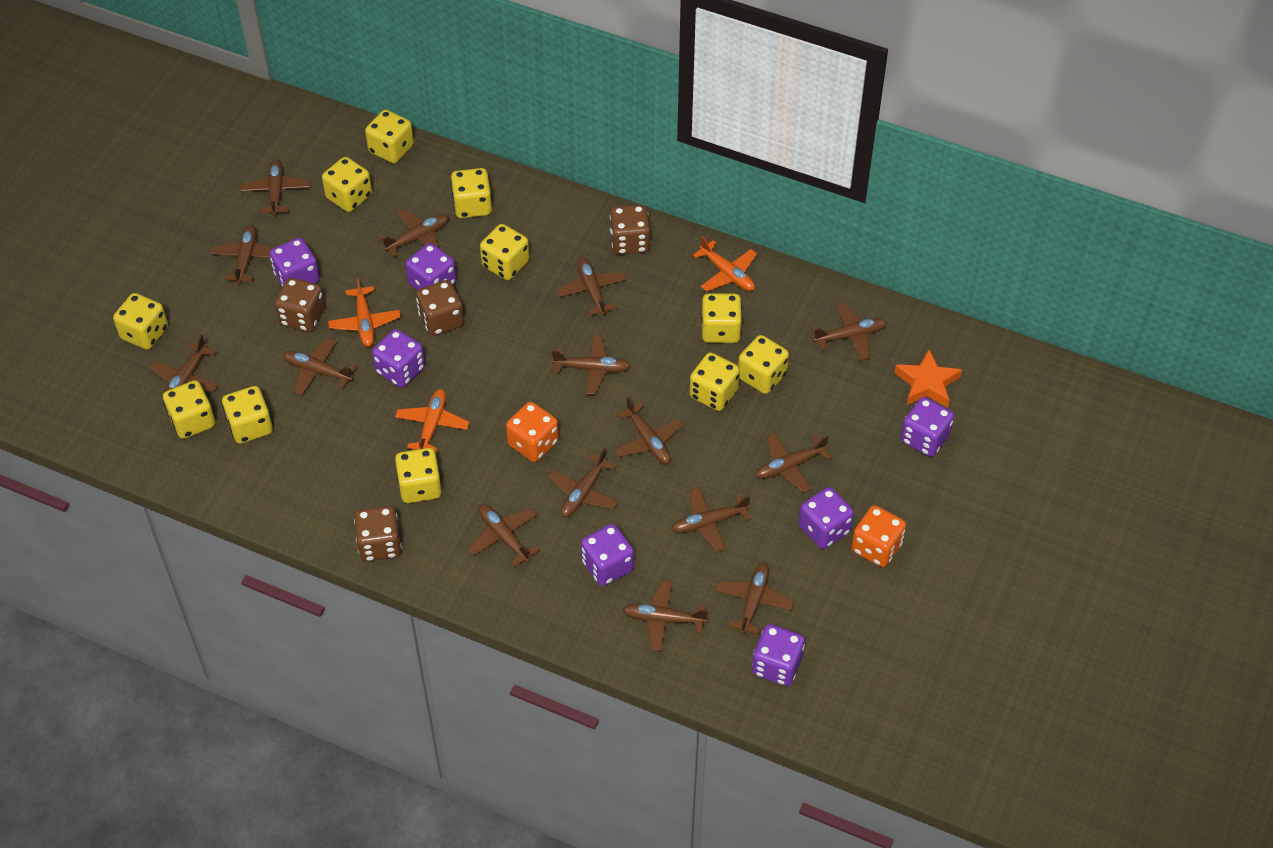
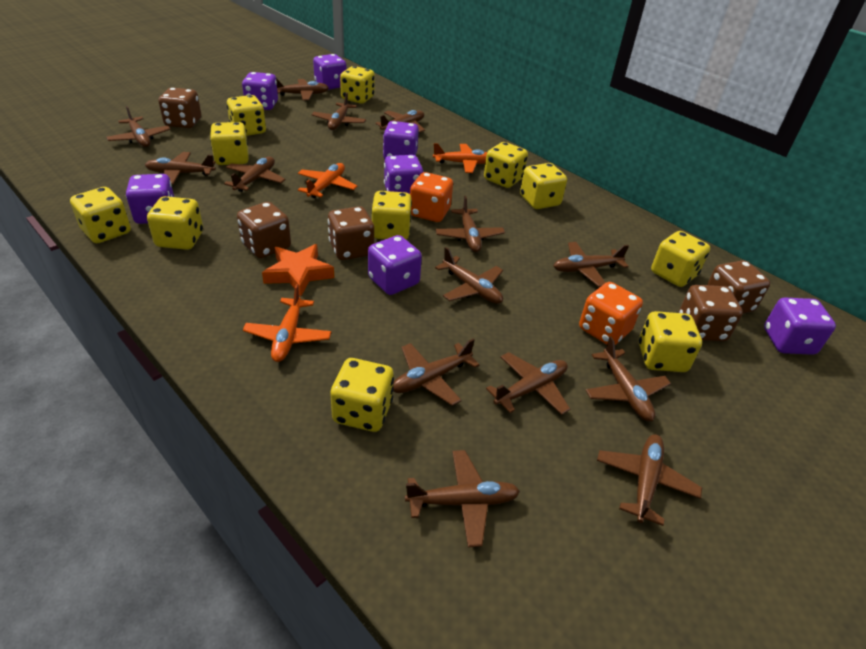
brown dice: 4 -> 5
brown plane: 15 -> 14

